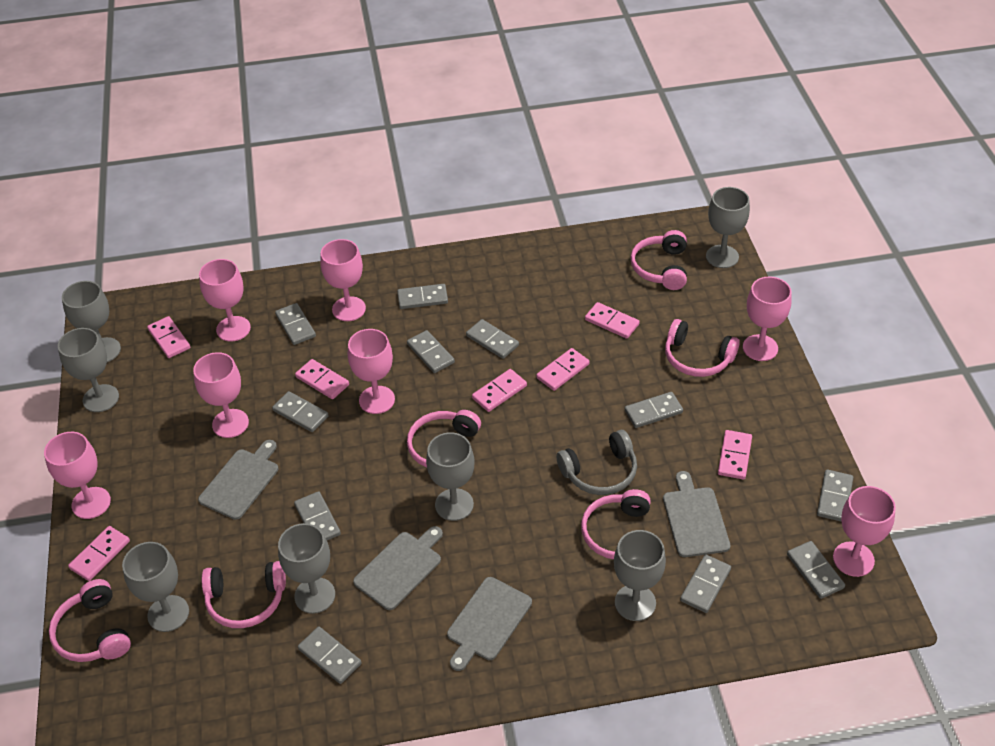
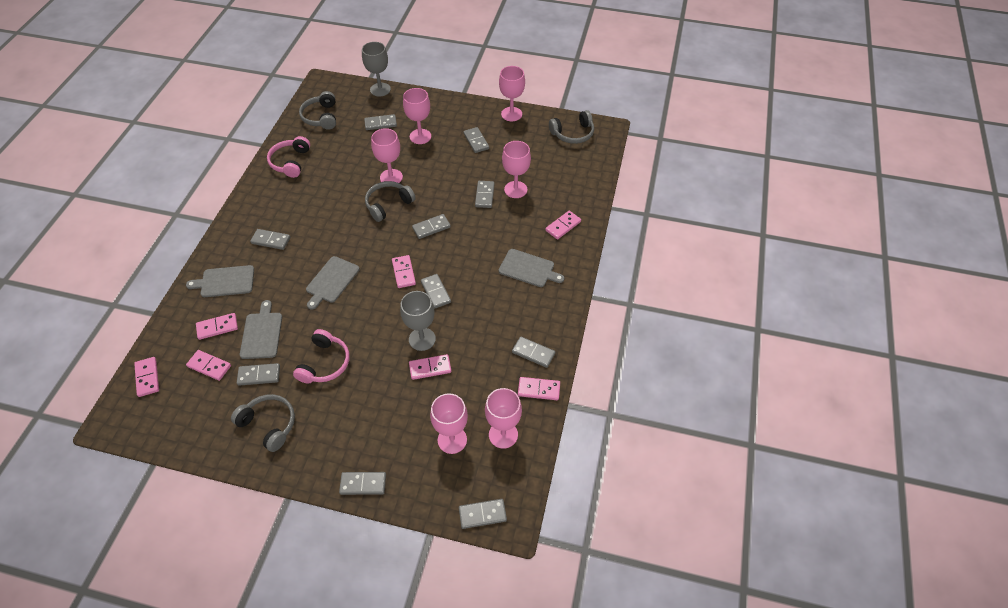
grey domino: 11 -> 10
grey goblet: 7 -> 2
grey headphones: 1 -> 4
pink goblet: 7 -> 6
pink headphones: 6 -> 2

